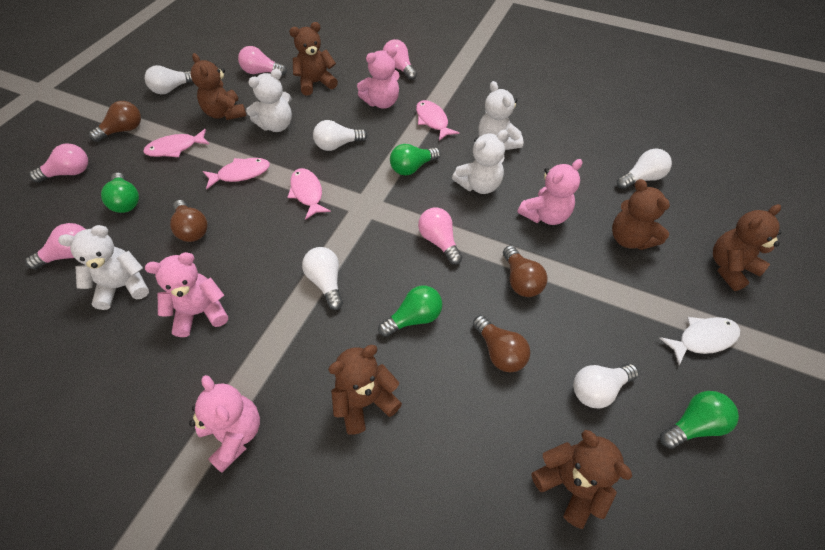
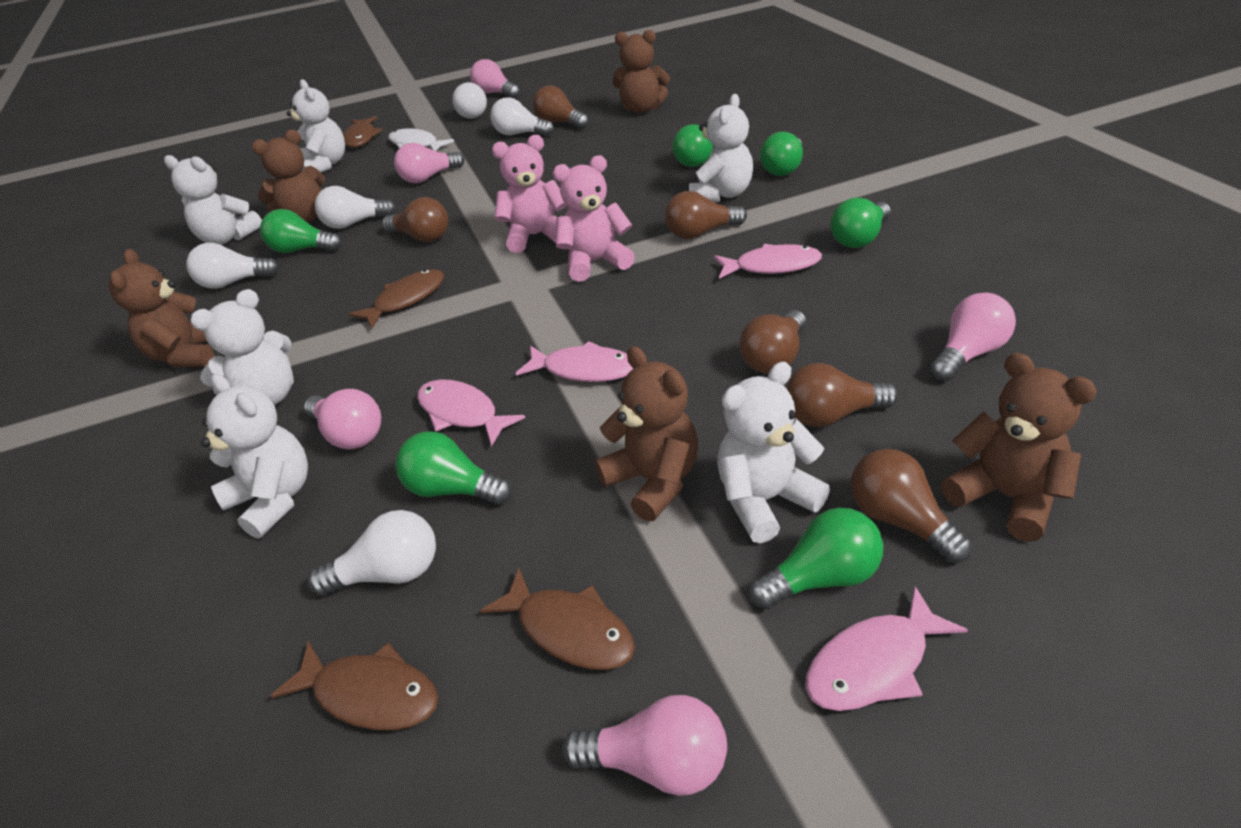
brown fish: 0 -> 4
brown light bulb: 4 -> 6
brown teddy bear: 6 -> 5
green light bulb: 4 -> 6
pink teddy bear: 4 -> 2
white teddy bear: 4 -> 6

